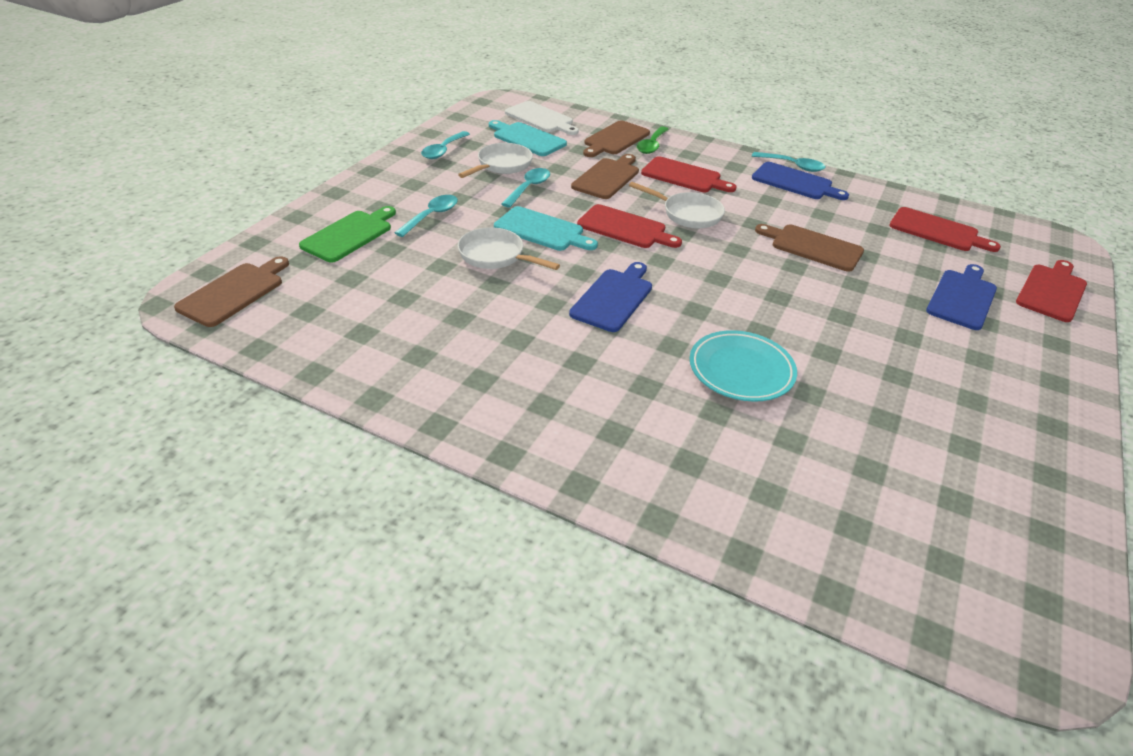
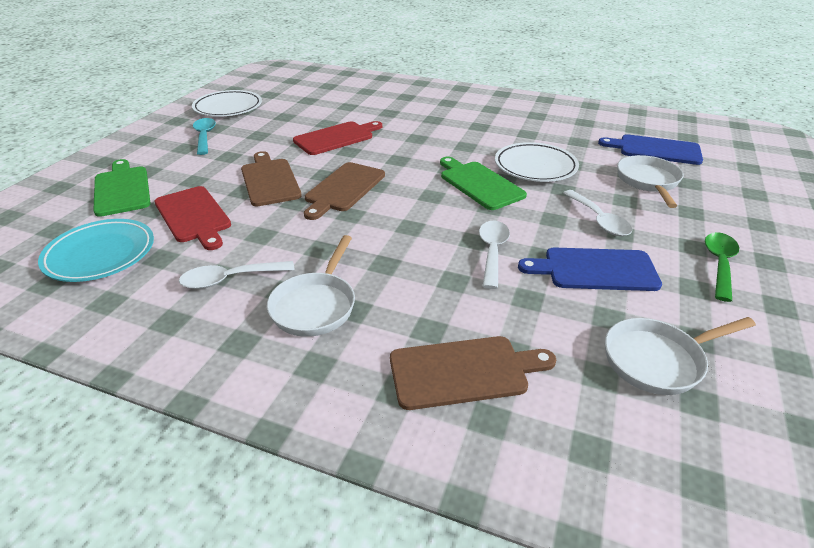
blue cutting board: 3 -> 2
brown cutting board: 4 -> 3
green cutting board: 1 -> 2
red cutting board: 4 -> 2
turquoise cutting board: 2 -> 0
turquoise spoon: 4 -> 1
white cutting board: 1 -> 0
white plate: 0 -> 2
white spoon: 0 -> 3

